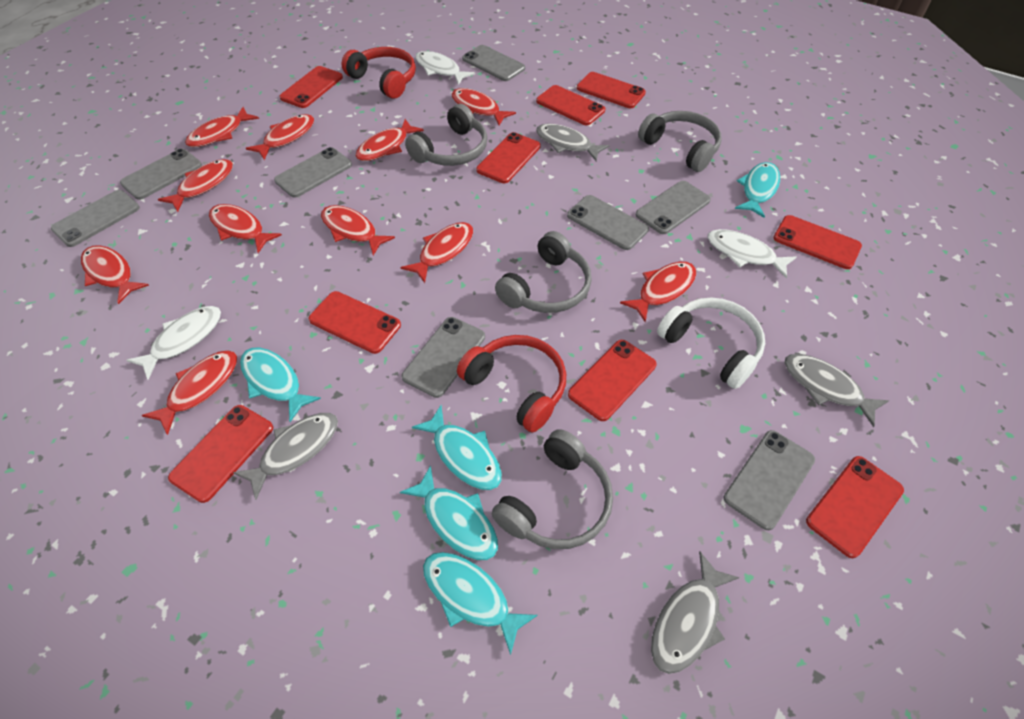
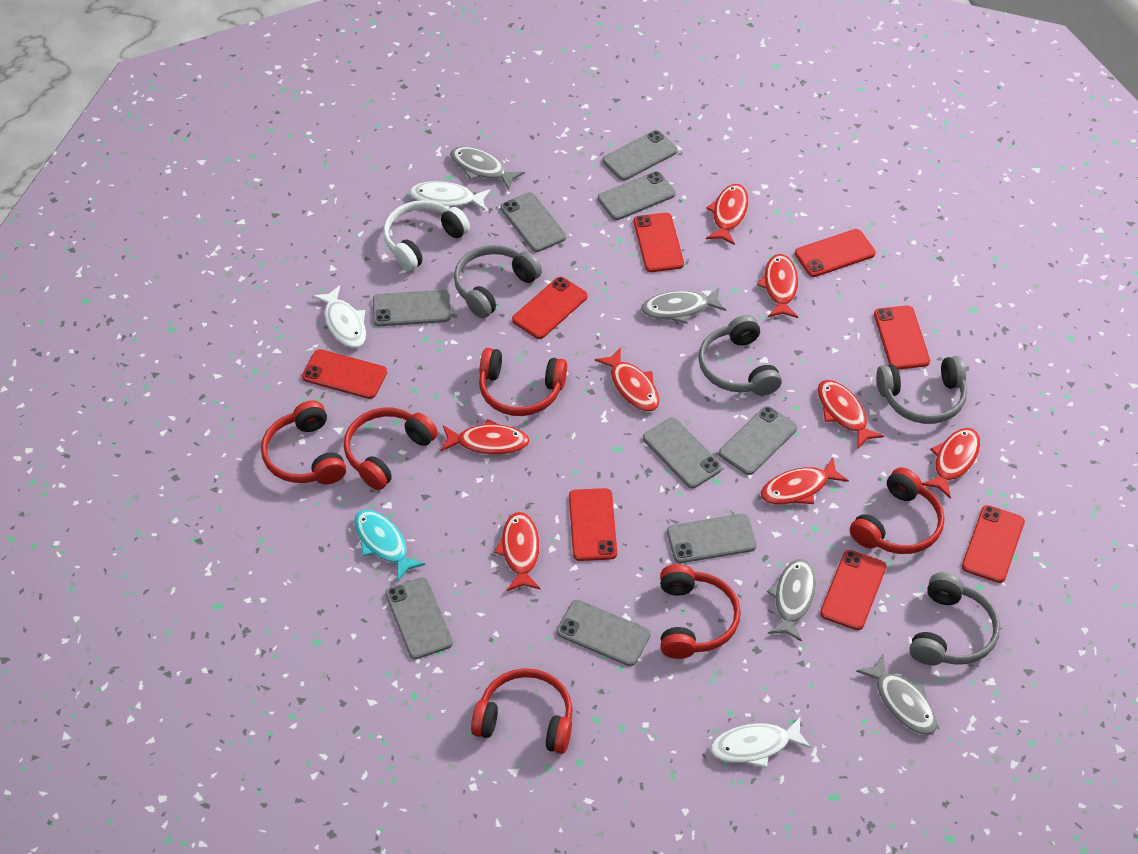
grey phone: 8 -> 9
red fish: 11 -> 8
red headphones: 2 -> 6
red phone: 9 -> 8
turquoise fish: 5 -> 1

